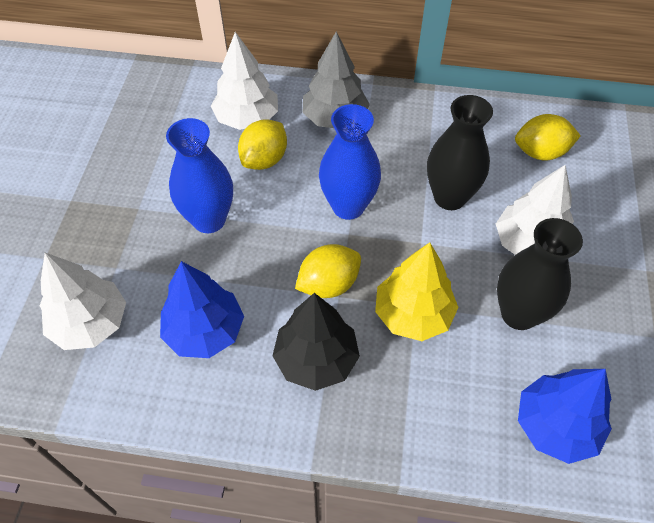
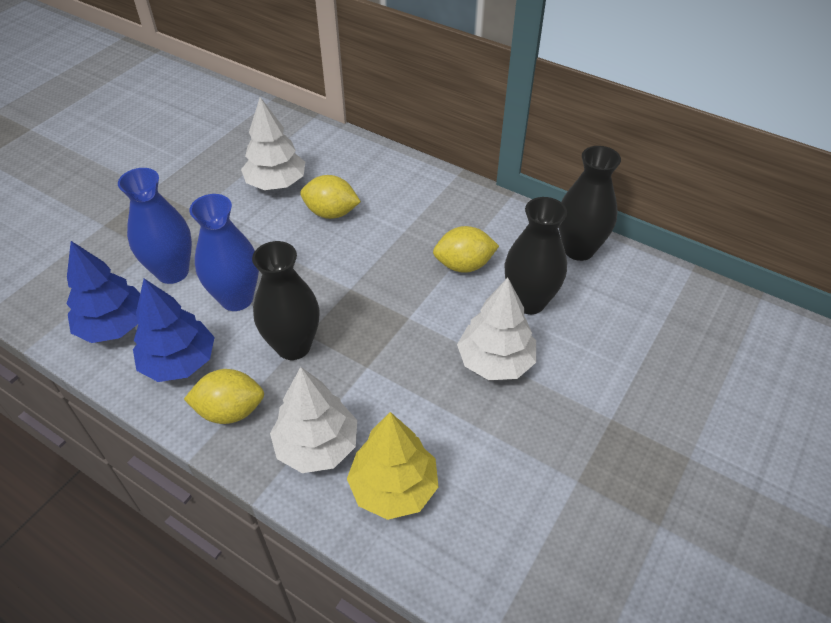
black tree: 1 -> 0
black vase: 2 -> 3
grey tree: 1 -> 0

